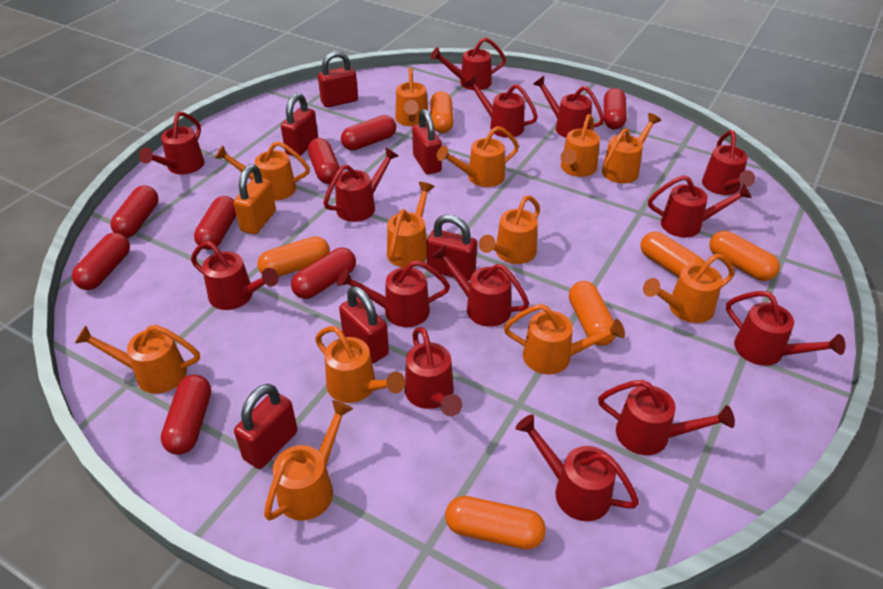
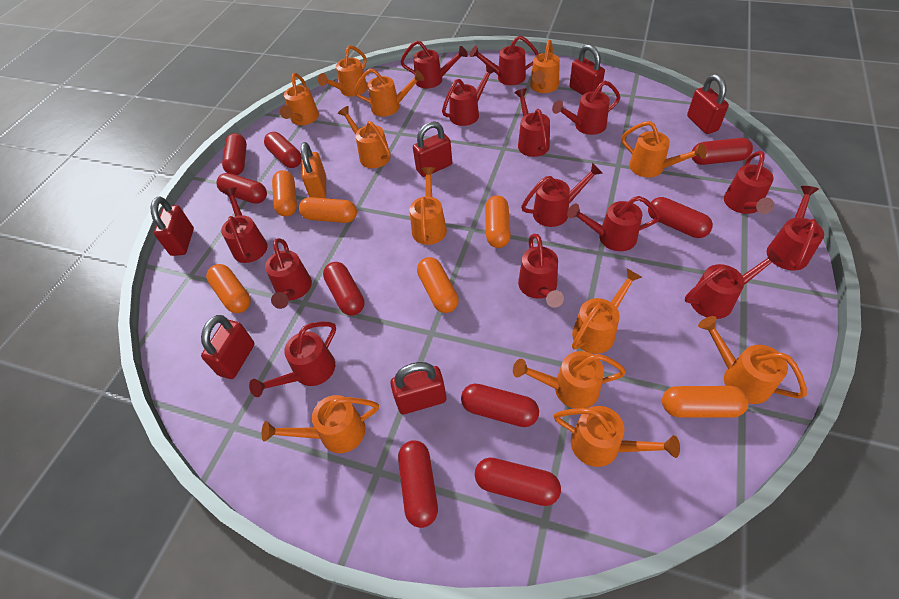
red capsule: 8 -> 9

